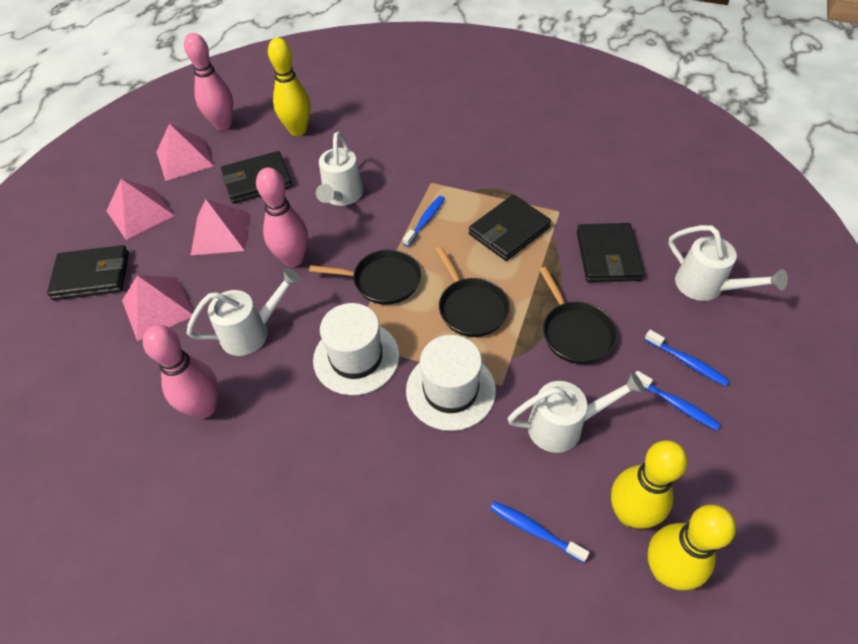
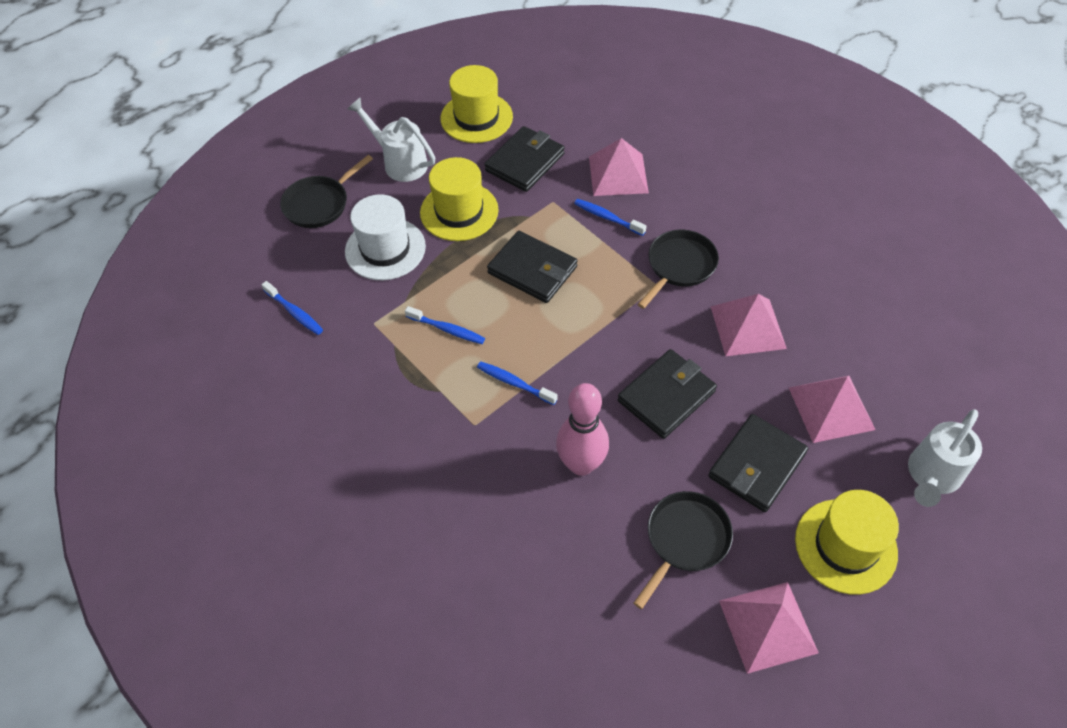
pink bowling pin: 3 -> 1
white hat: 2 -> 1
white watering can: 4 -> 2
yellow bowling pin: 3 -> 0
yellow hat: 0 -> 3

